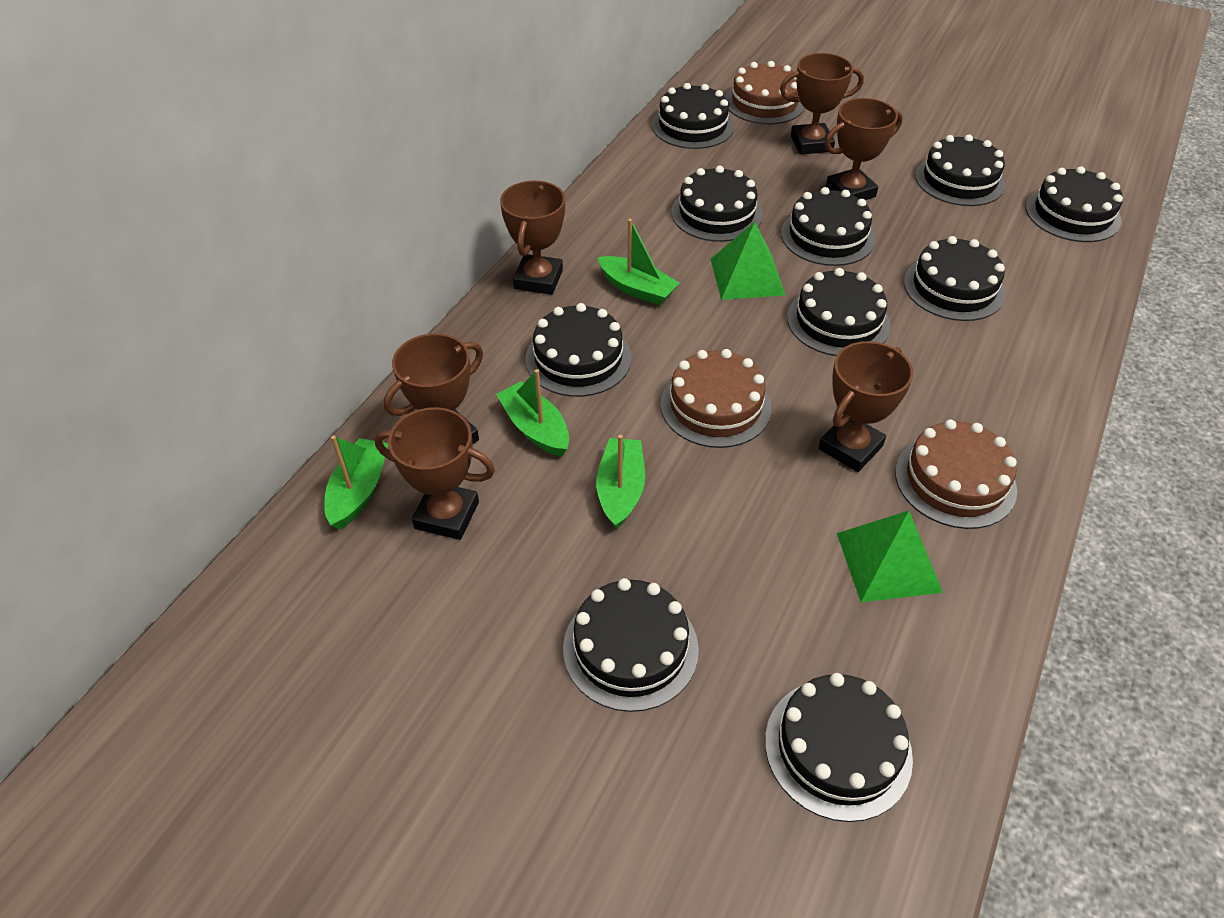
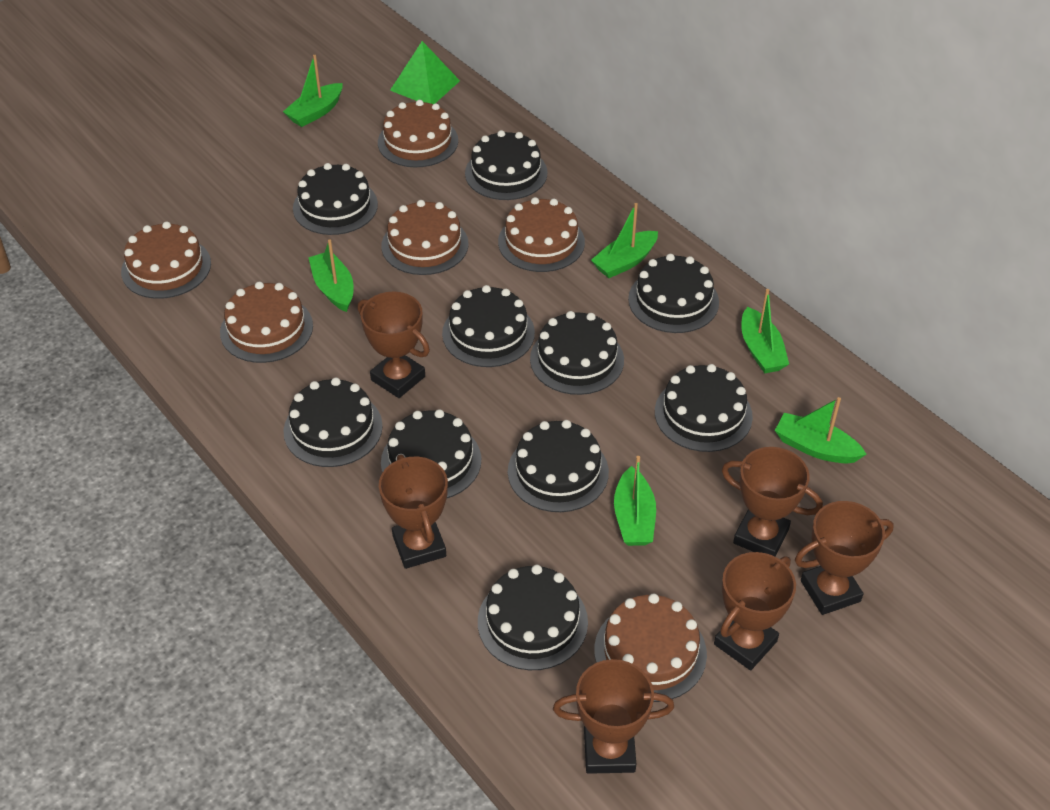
brown cake: 3 -> 6
green boat: 4 -> 6
green pyramid: 2 -> 1

